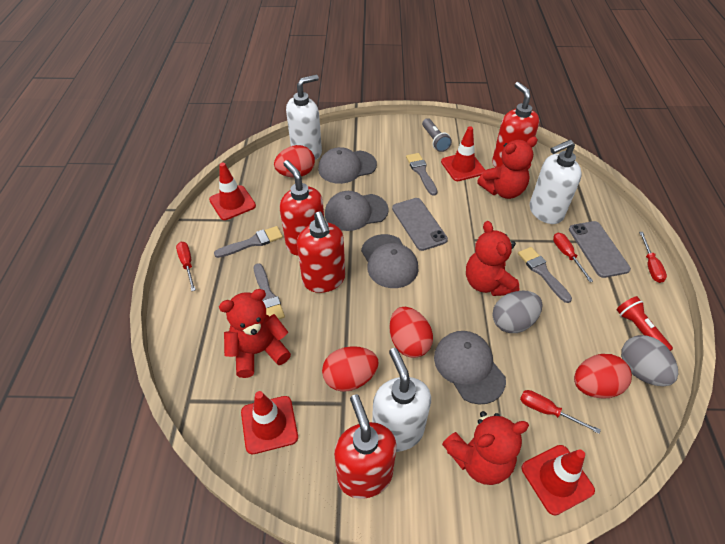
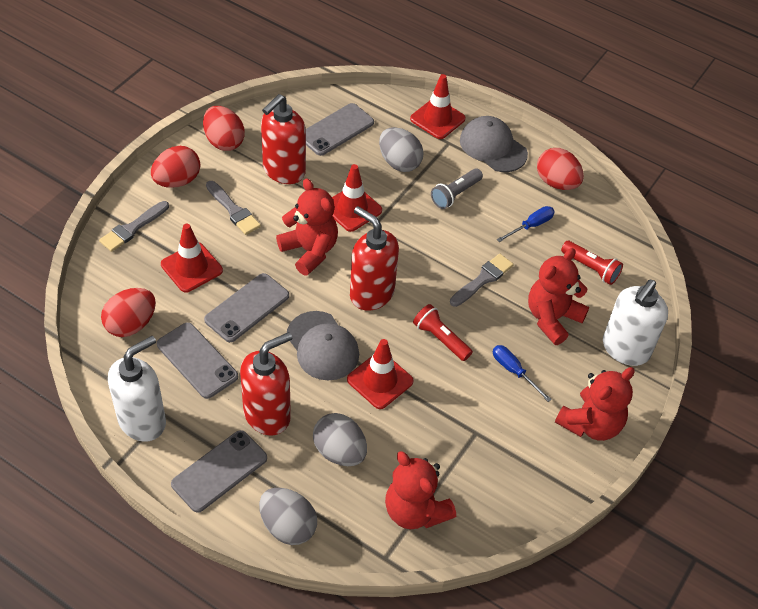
blue screwdriver: 0 -> 2
grey brush: 4 -> 3
grey cap: 4 -> 2
grey egg: 2 -> 3
grey phone: 2 -> 4
red flashlight: 1 -> 2
red screwdriver: 4 -> 0
red soap dispenser: 4 -> 3
white soap dispenser: 3 -> 2

